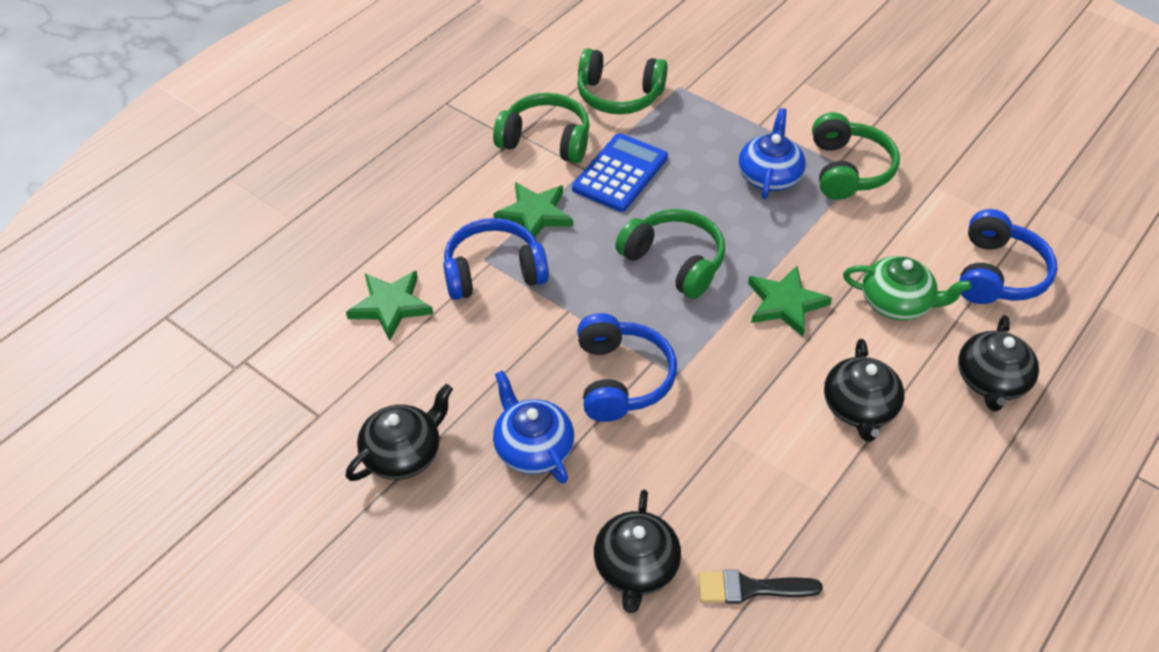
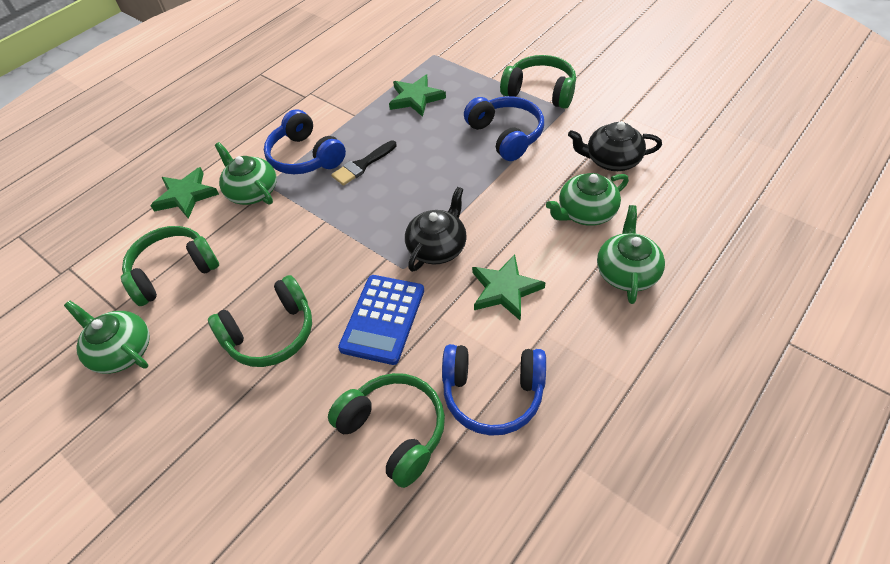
black teapot: 4 -> 2
blue teapot: 2 -> 0
green teapot: 1 -> 4

